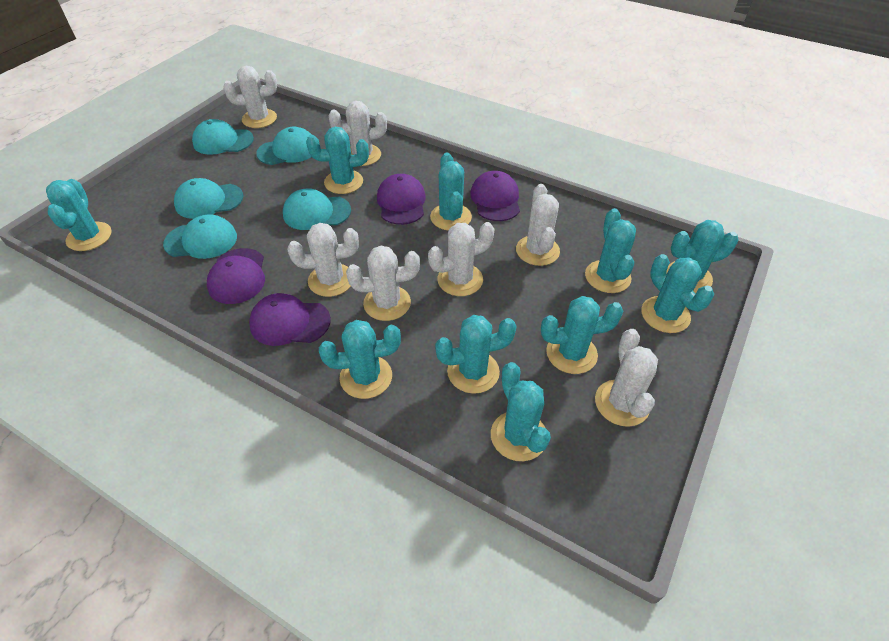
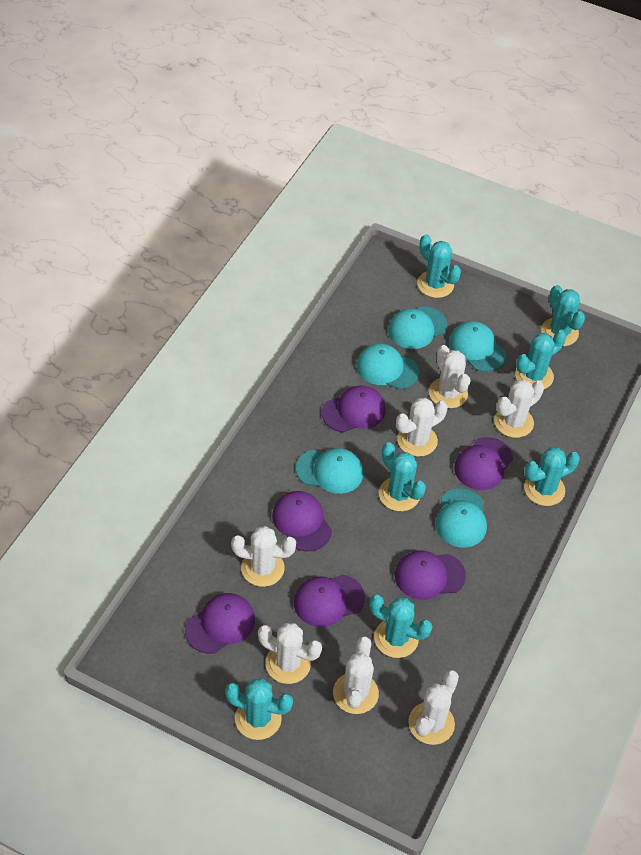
purple cap: 4 -> 6
turquoise cactus: 10 -> 7

